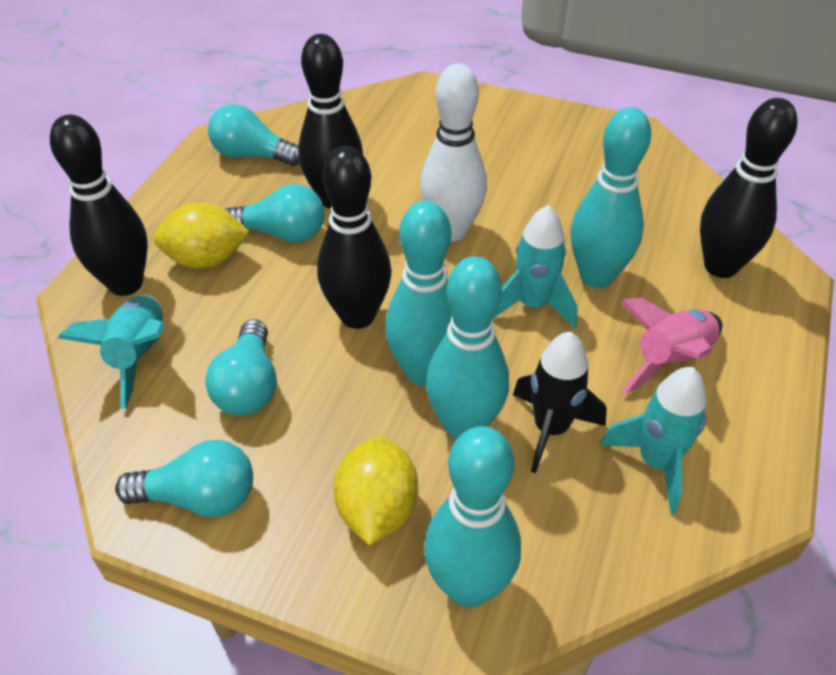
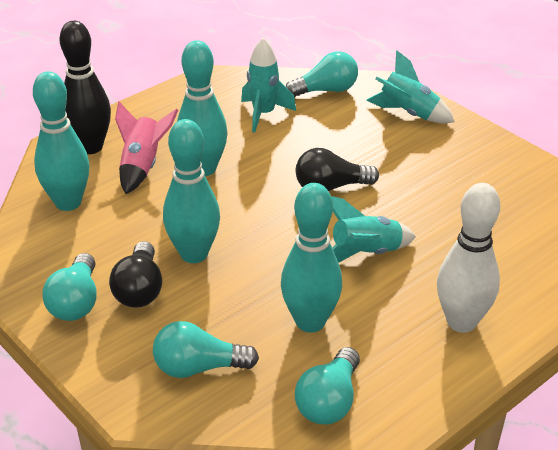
black bowling pin: 4 -> 1
black light bulb: 0 -> 2
black rocket: 1 -> 0
yellow lemon: 2 -> 0

